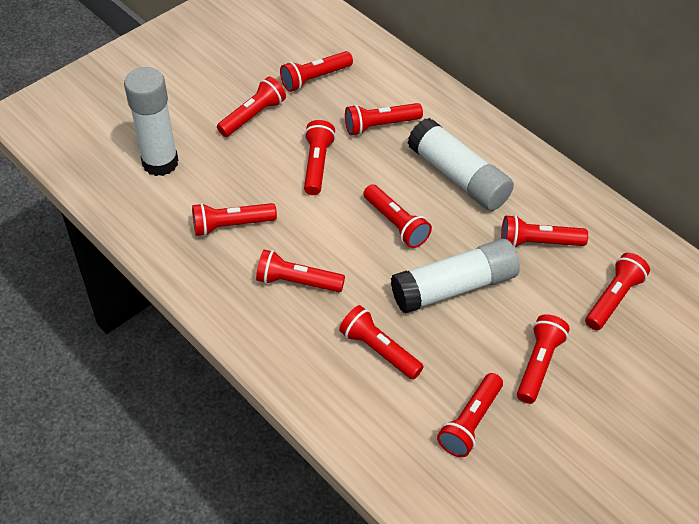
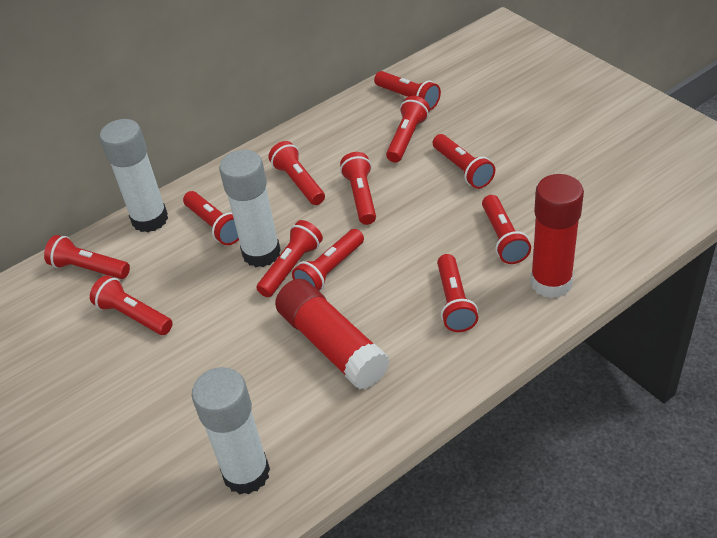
red glue stick: 0 -> 2

